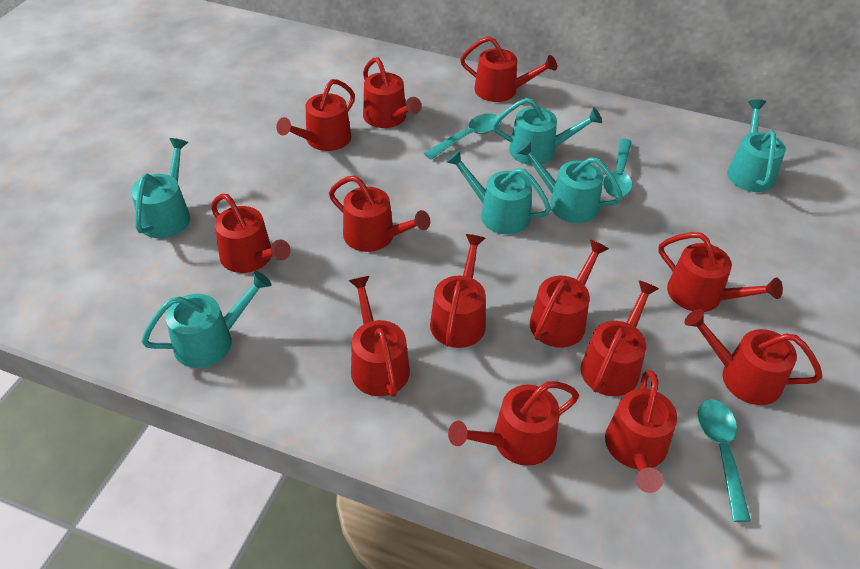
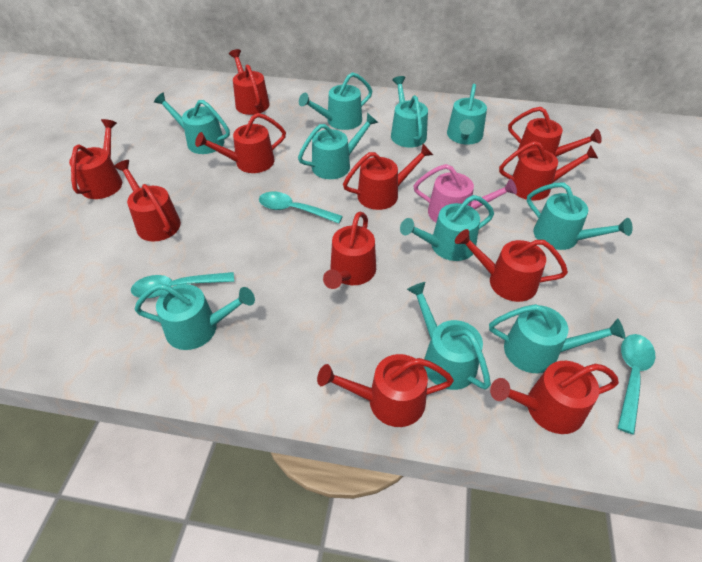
pink watering can: 0 -> 1
red watering can: 13 -> 11
turquoise watering can: 6 -> 10

